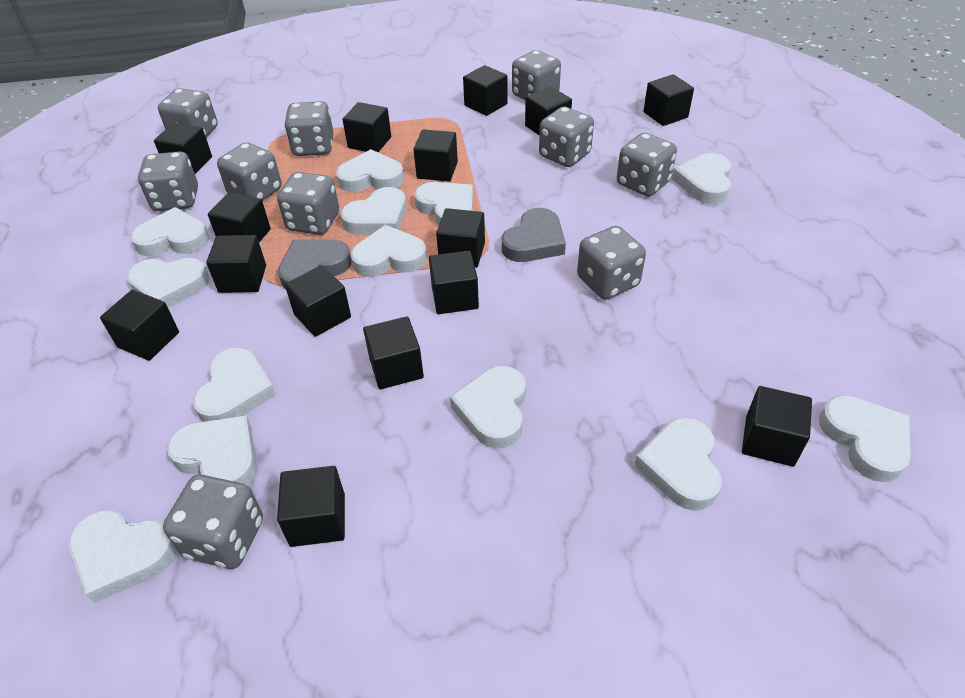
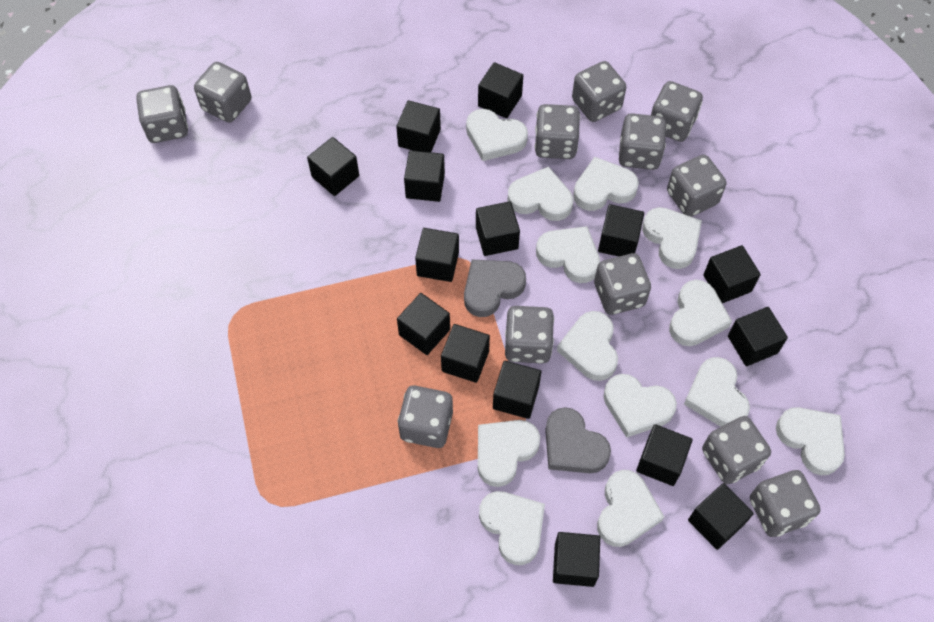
grey dice: 10 -> 12

